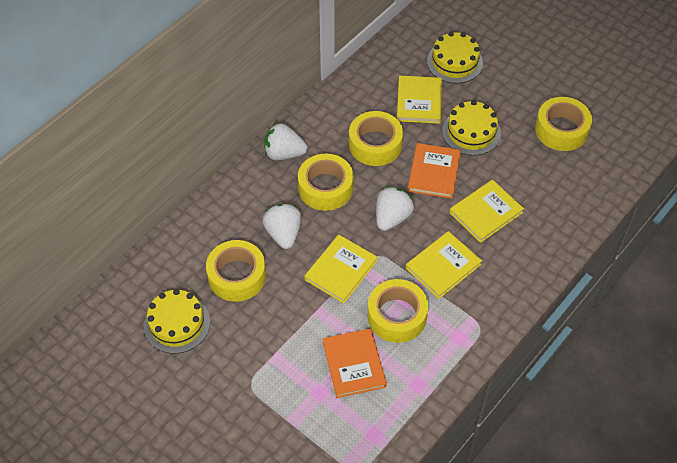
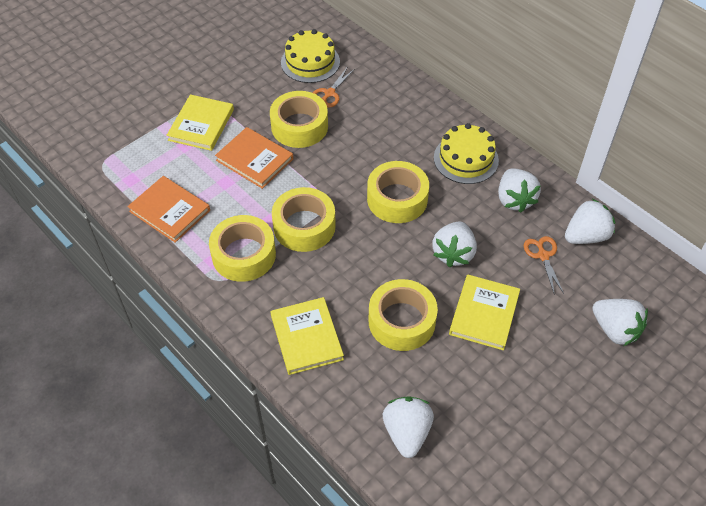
orange scissors: 0 -> 2
white strawberry: 3 -> 5
yellow book: 4 -> 3
yellow cake: 3 -> 2

